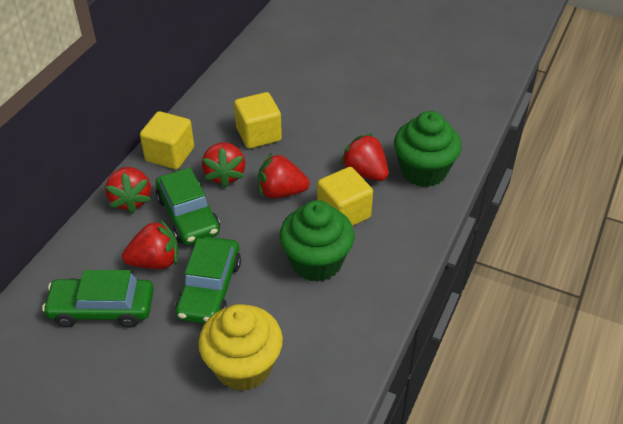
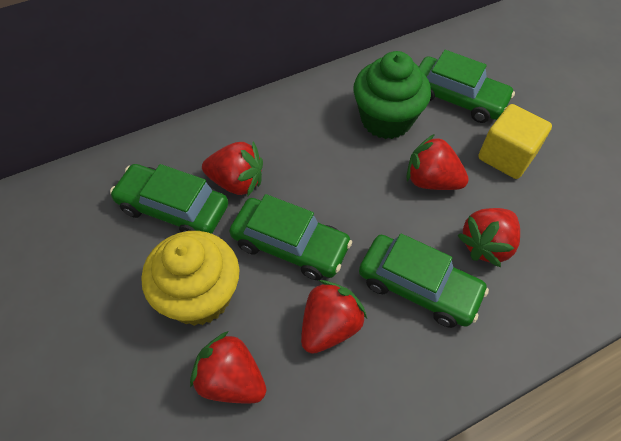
green car: 3 -> 4
green cupcake: 2 -> 1
yellow cube: 3 -> 1

